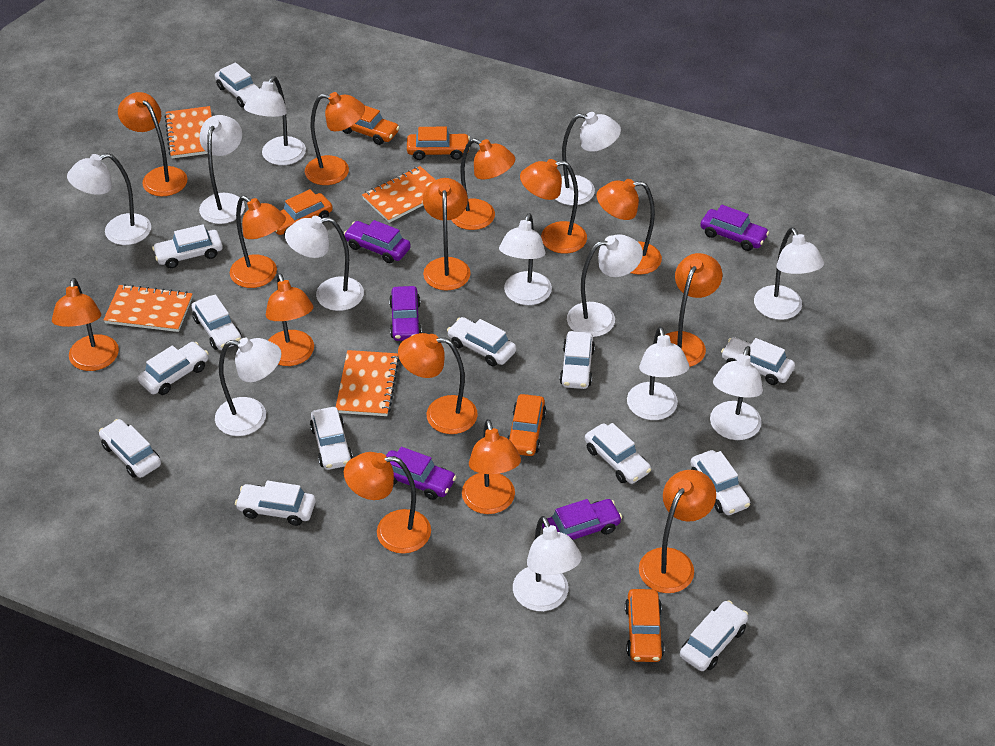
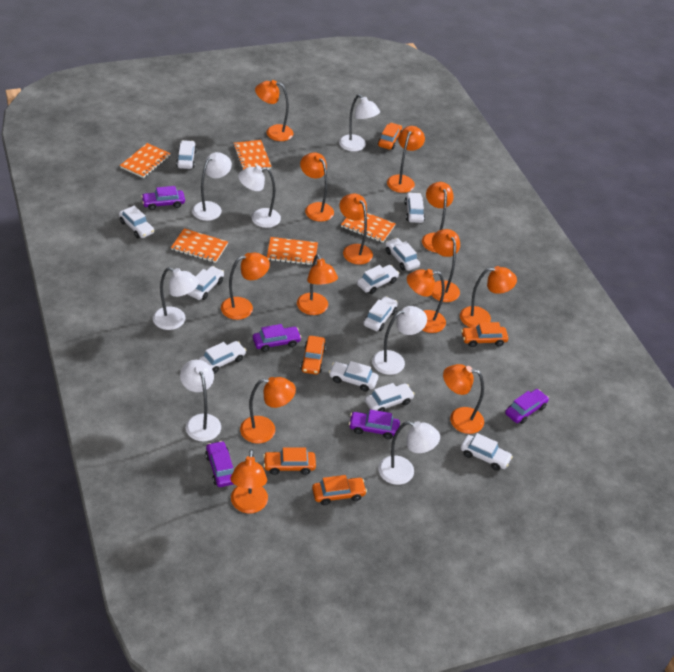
orange lamp: 14 -> 13
orange notebook: 4 -> 5
white car: 13 -> 11
white lamp: 12 -> 7

